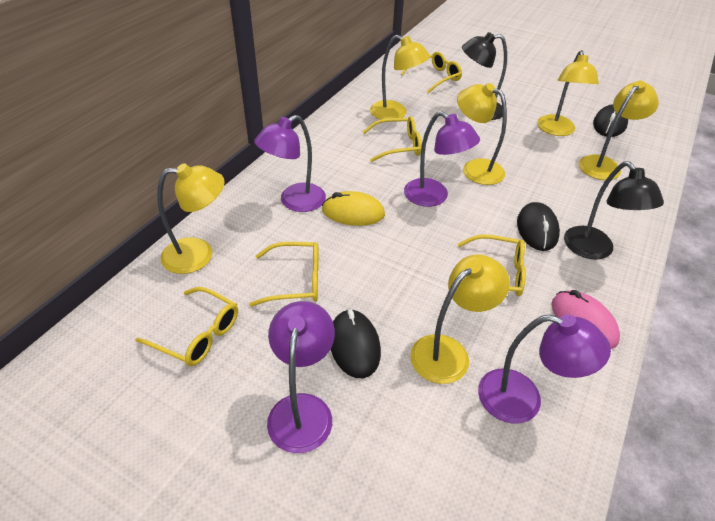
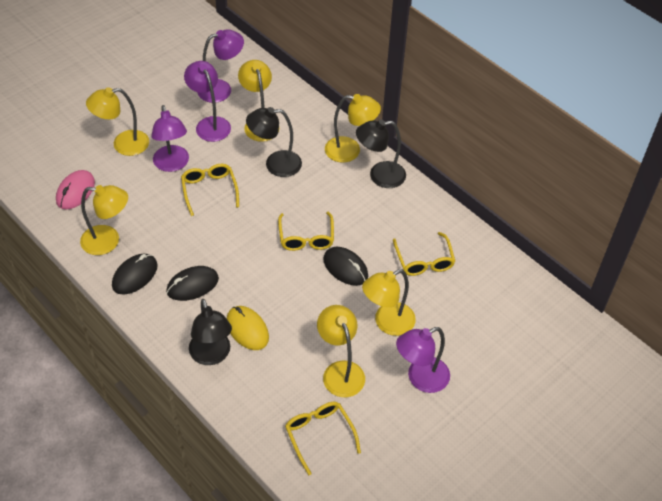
black lamp: 2 -> 3
yellow glasses: 5 -> 4

